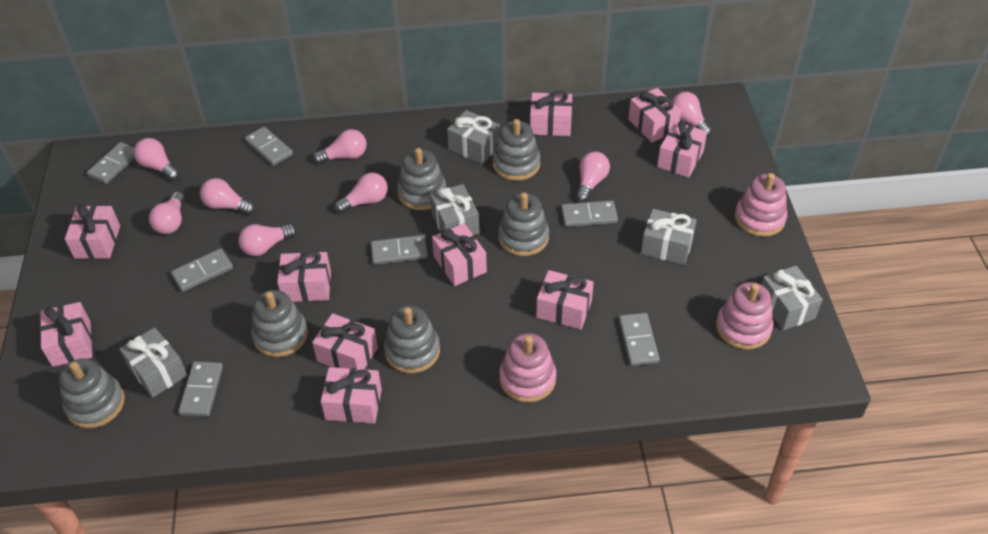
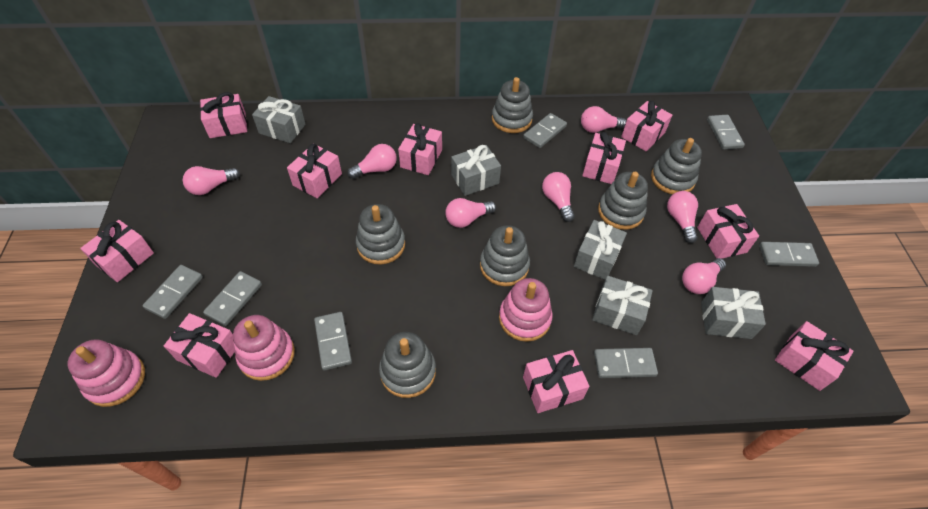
pink light bulb: 8 -> 7

